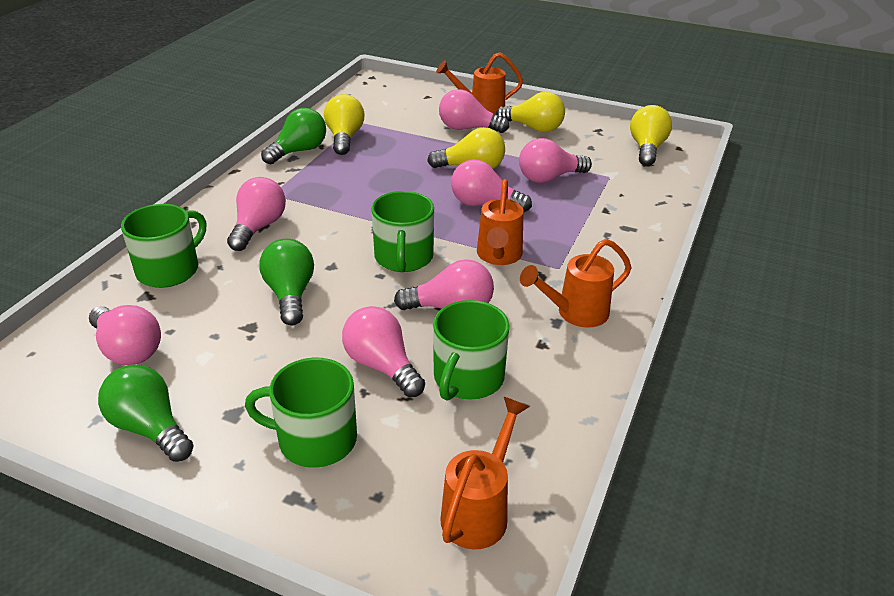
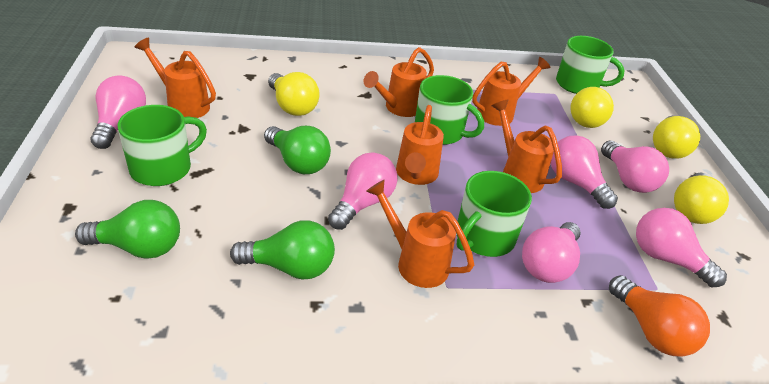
orange light bulb: 0 -> 1
orange watering can: 4 -> 6
pink light bulb: 7 -> 6

